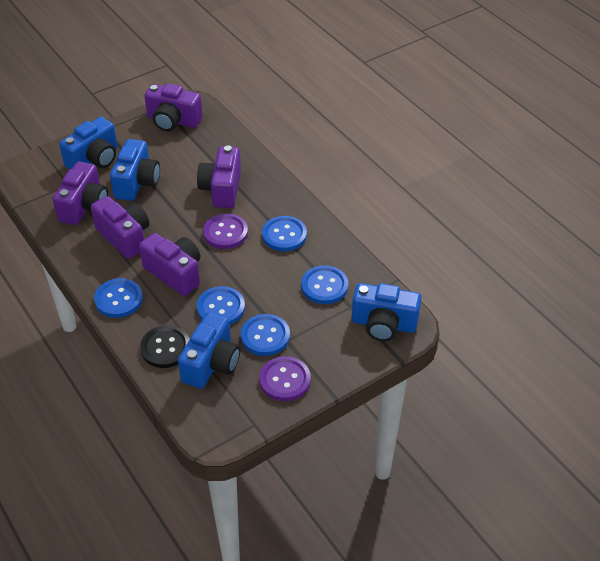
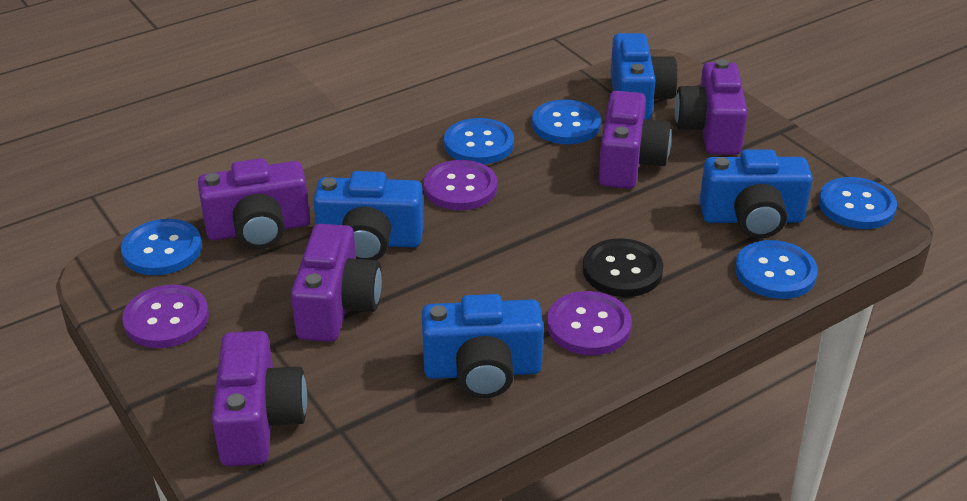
purple button: 2 -> 3

